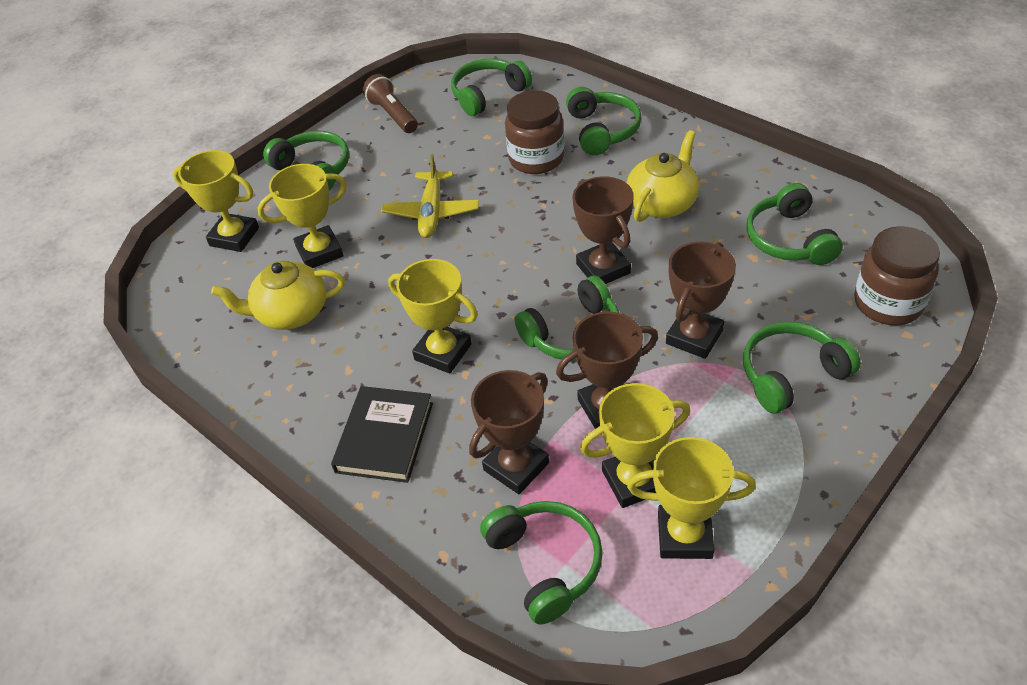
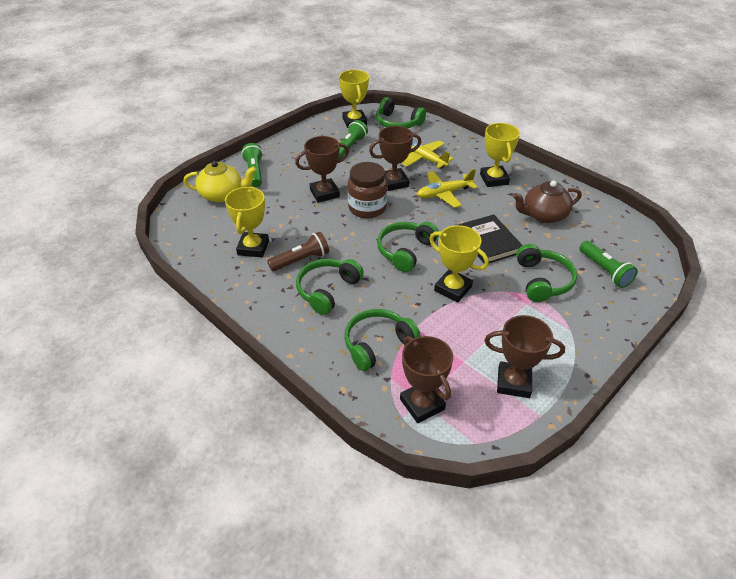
brown jar: 2 -> 1
brown teapot: 0 -> 1
green flashlight: 0 -> 3
green headphones: 7 -> 5
yellow plane: 1 -> 2
yellow teapot: 2 -> 1
yellow trophy: 5 -> 4

